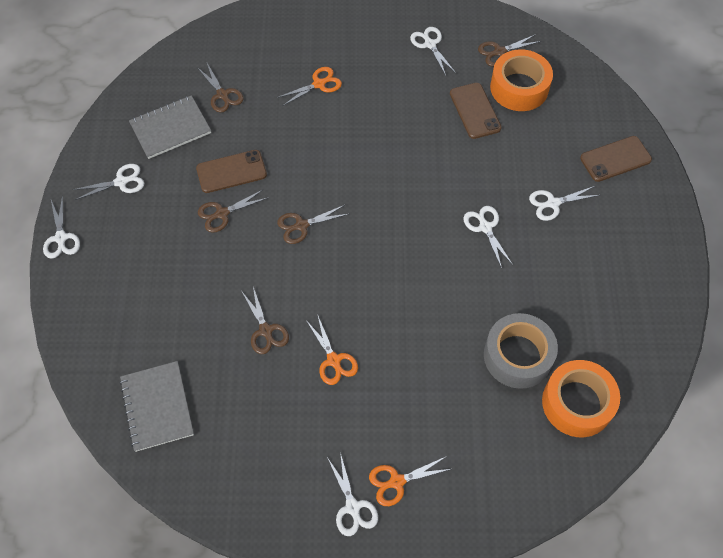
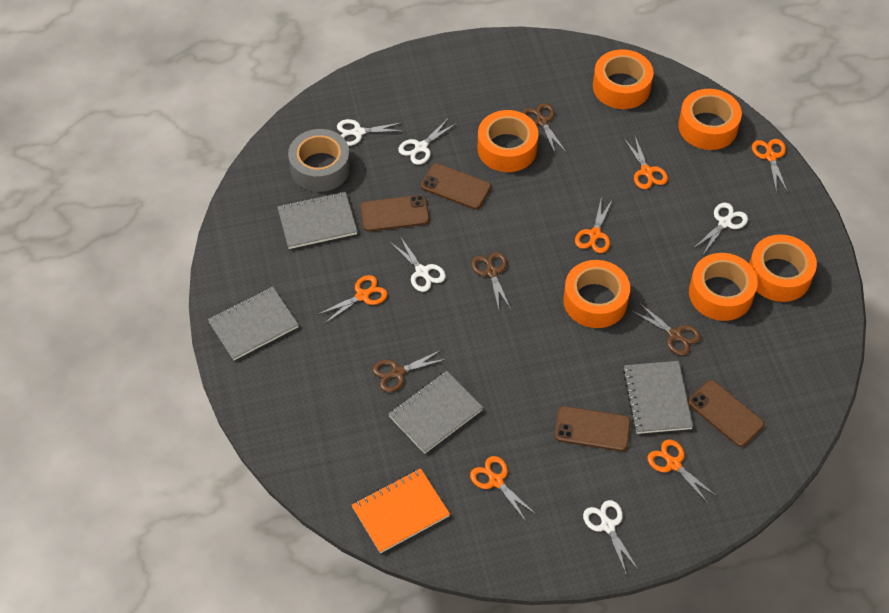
brown phone: 3 -> 4
brown scissors: 5 -> 4
grey notebook: 2 -> 4
orange notebook: 0 -> 1
orange scissors: 3 -> 6
orange tape: 2 -> 6
white scissors: 6 -> 5

